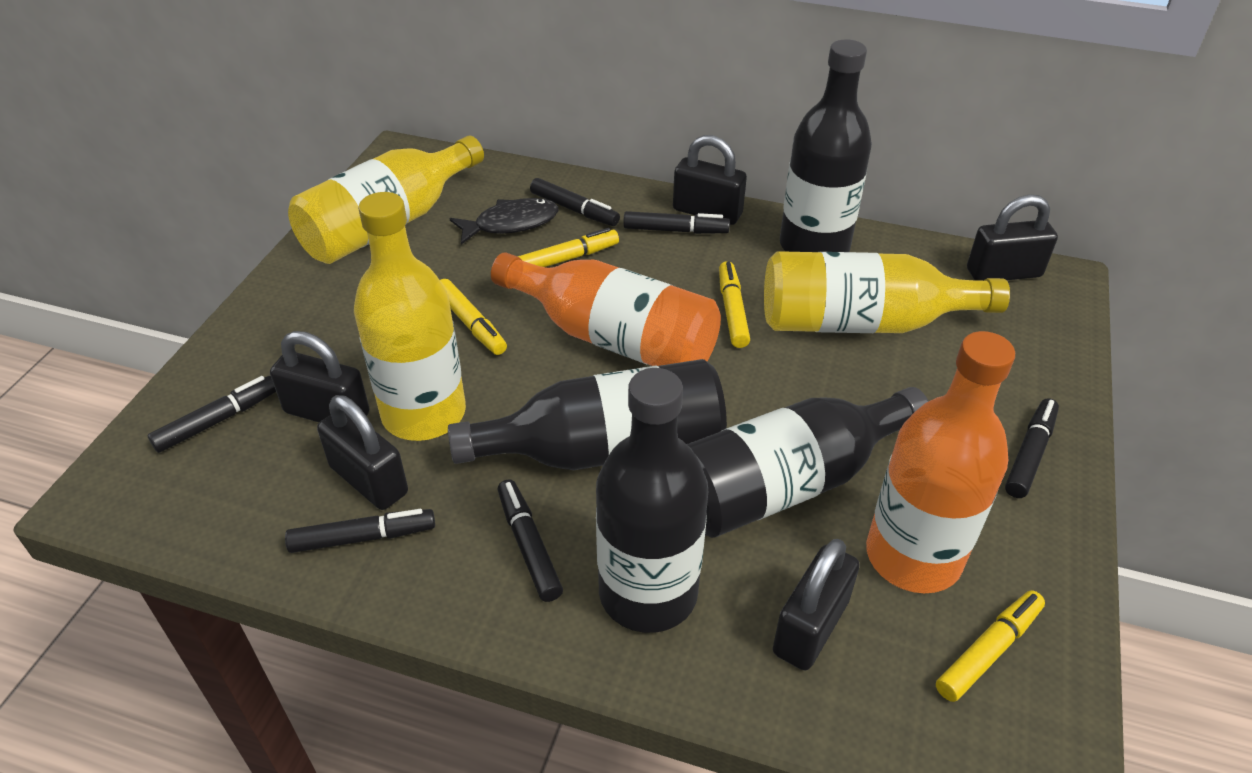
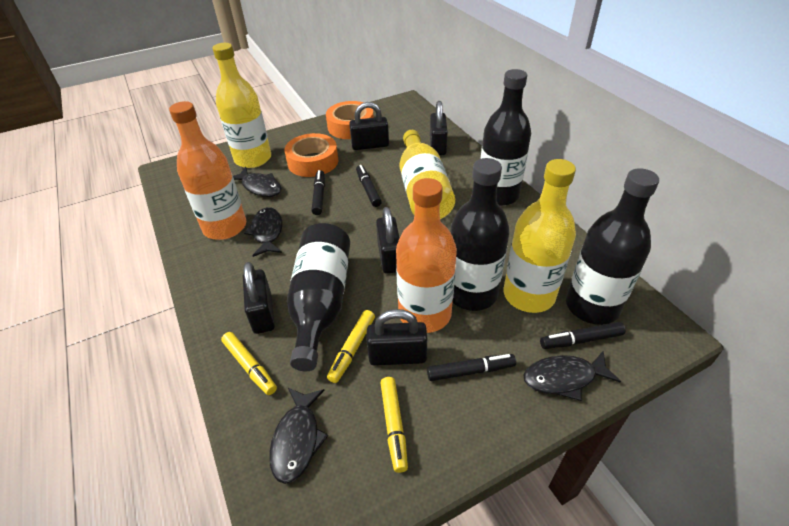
black fish: 1 -> 4
black marker: 6 -> 4
orange tape: 0 -> 2
yellow marker: 4 -> 3

